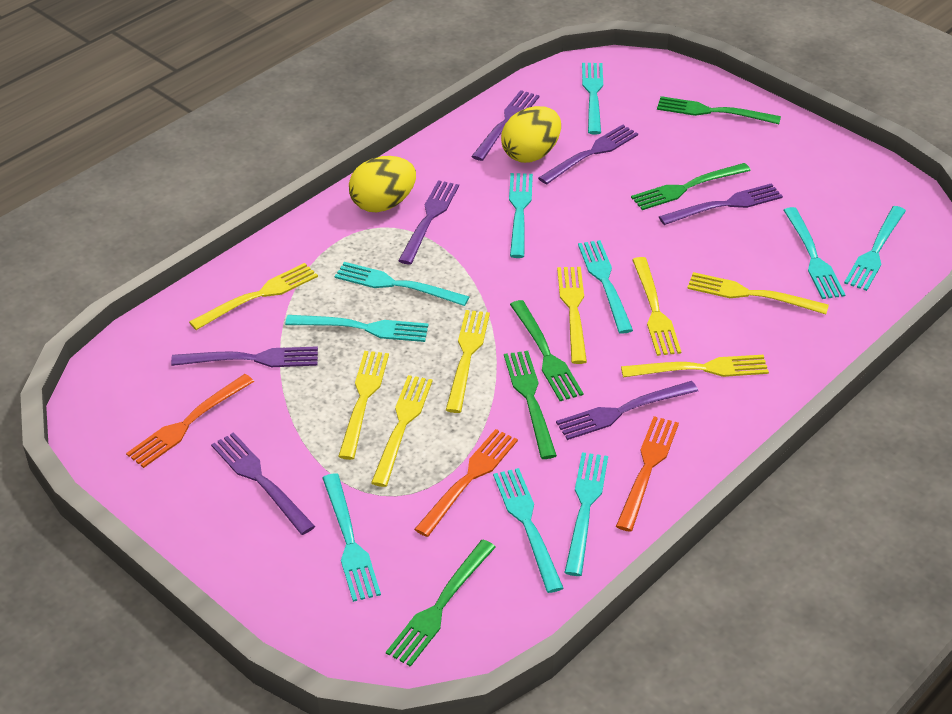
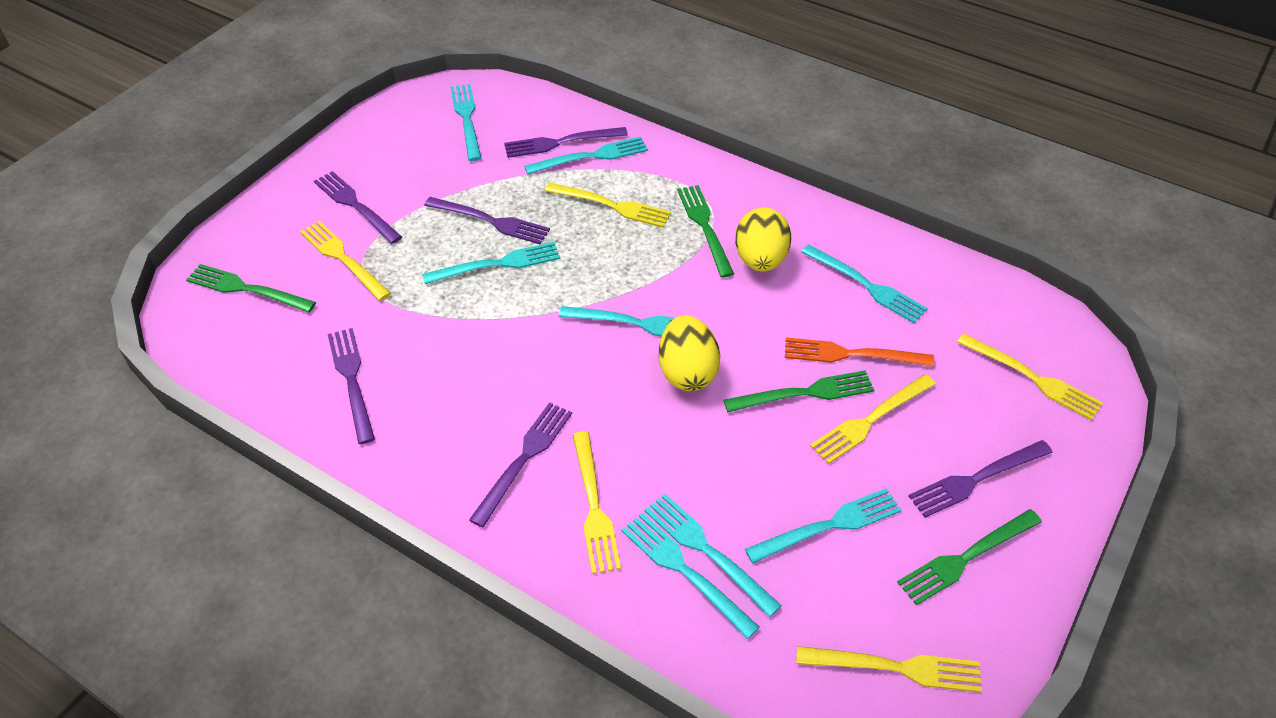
green fork: 5 -> 4
orange fork: 3 -> 1
purple fork: 7 -> 6
turquoise fork: 10 -> 8
yellow fork: 8 -> 6

